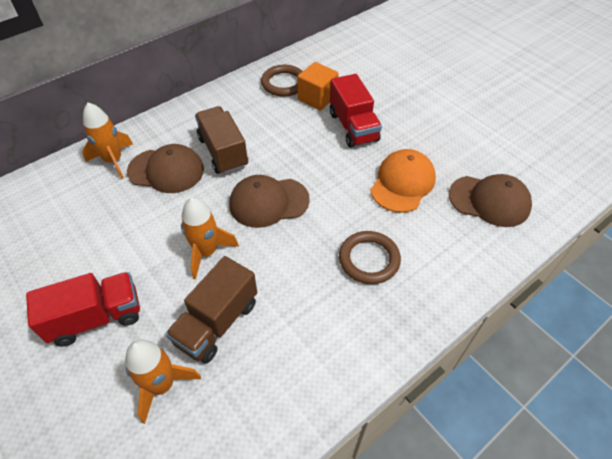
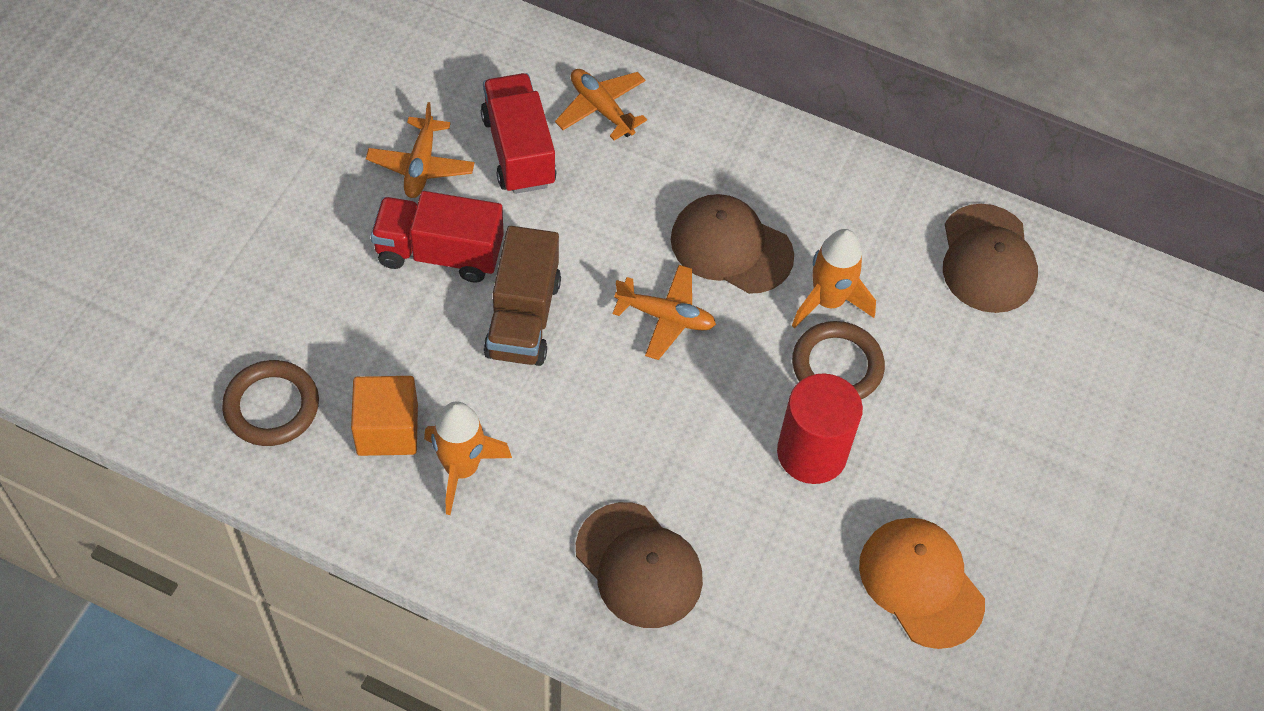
brown truck: 2 -> 1
orange plane: 0 -> 3
orange rocket: 3 -> 2
red cylinder: 0 -> 1

